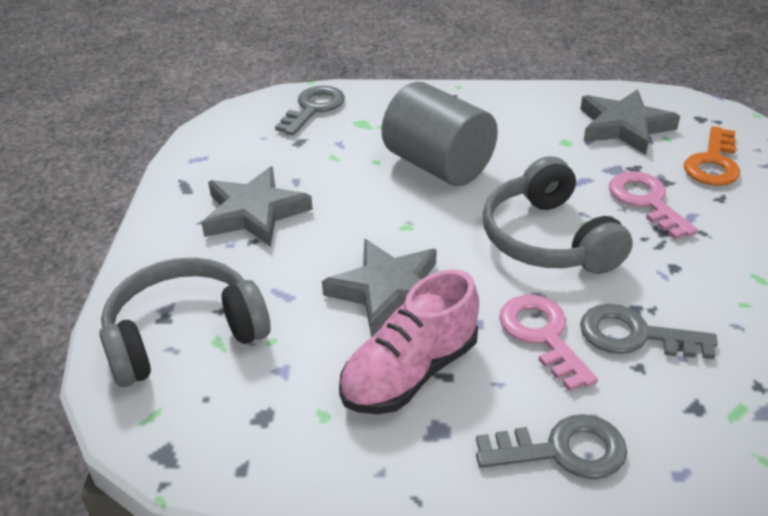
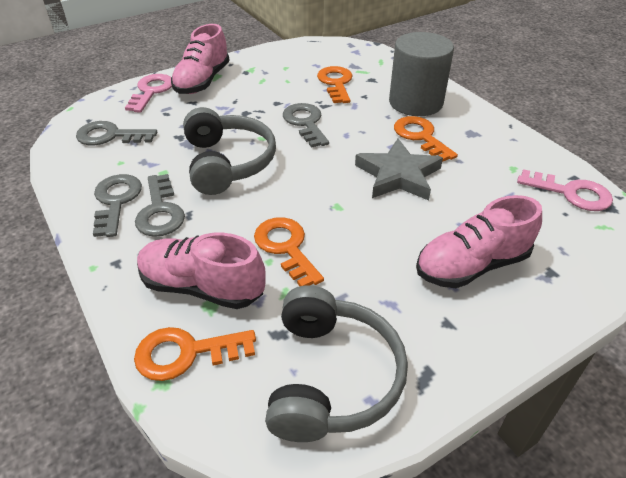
grey key: 3 -> 4
grey star: 3 -> 1
orange key: 1 -> 4
pink shoe: 1 -> 3

